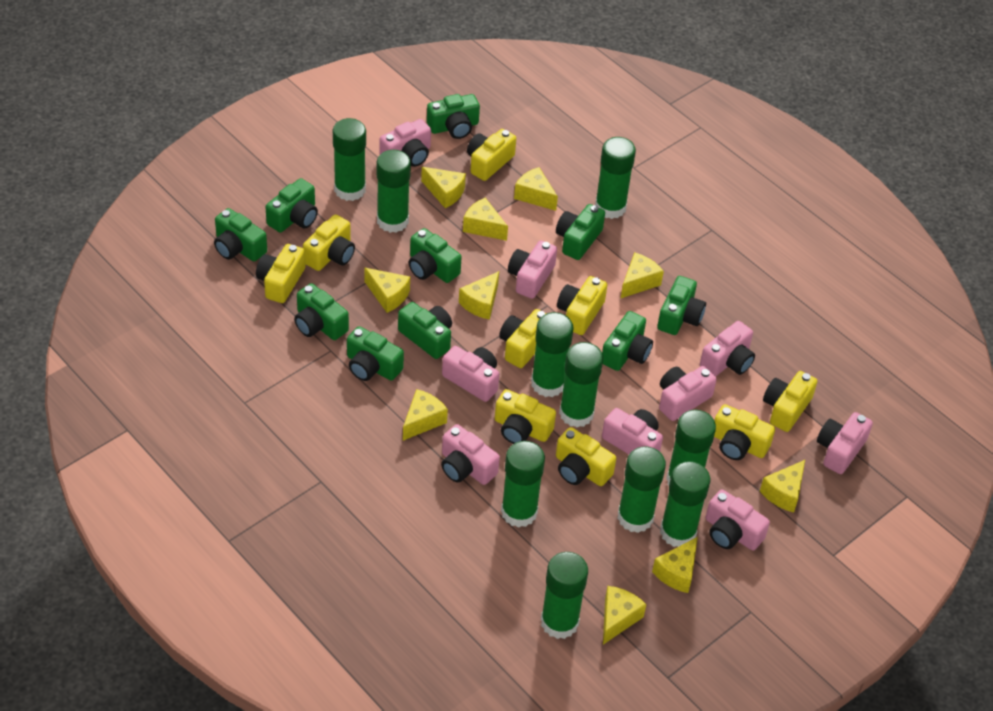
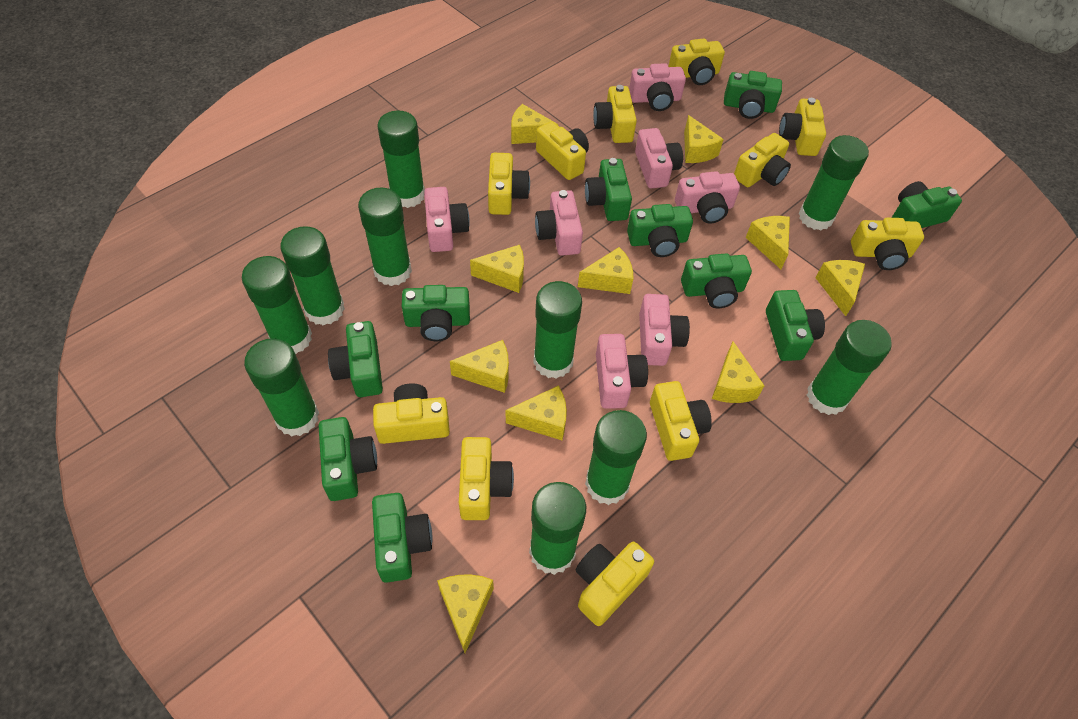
pink camera: 9 -> 7
yellow camera: 9 -> 11

